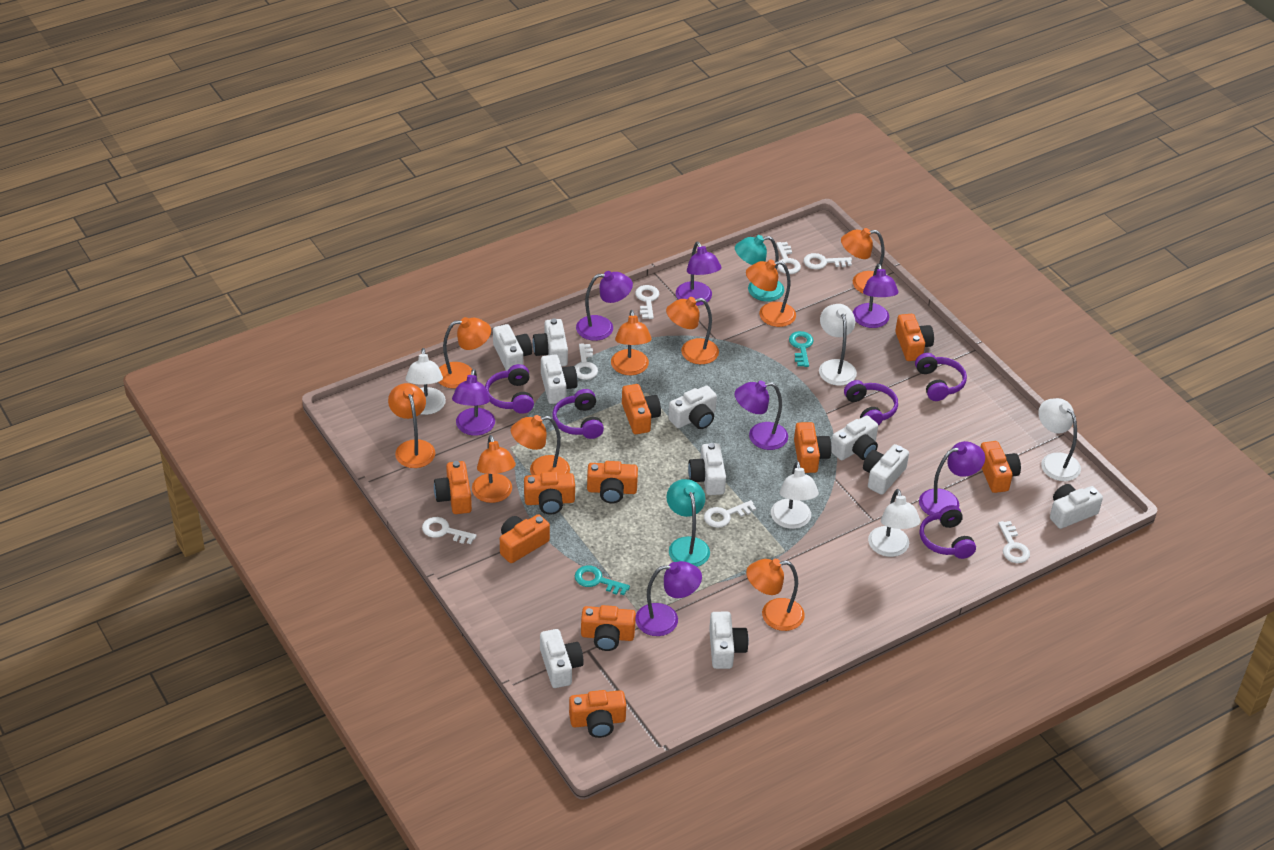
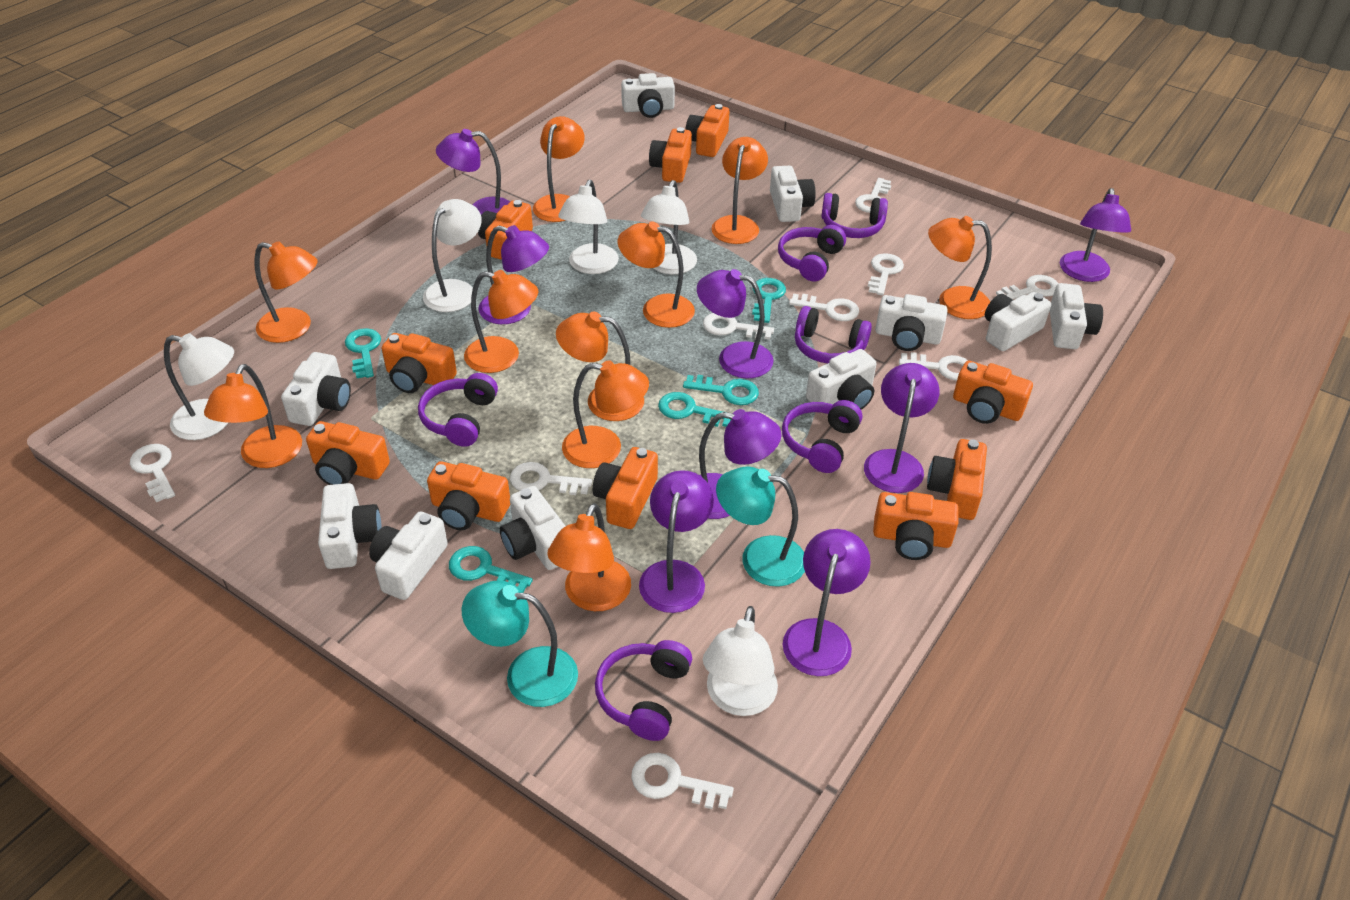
orange lamp: 9 -> 10
purple headphones: 5 -> 6
purple lamp: 7 -> 8
turquoise key: 2 -> 5
white key: 7 -> 9

